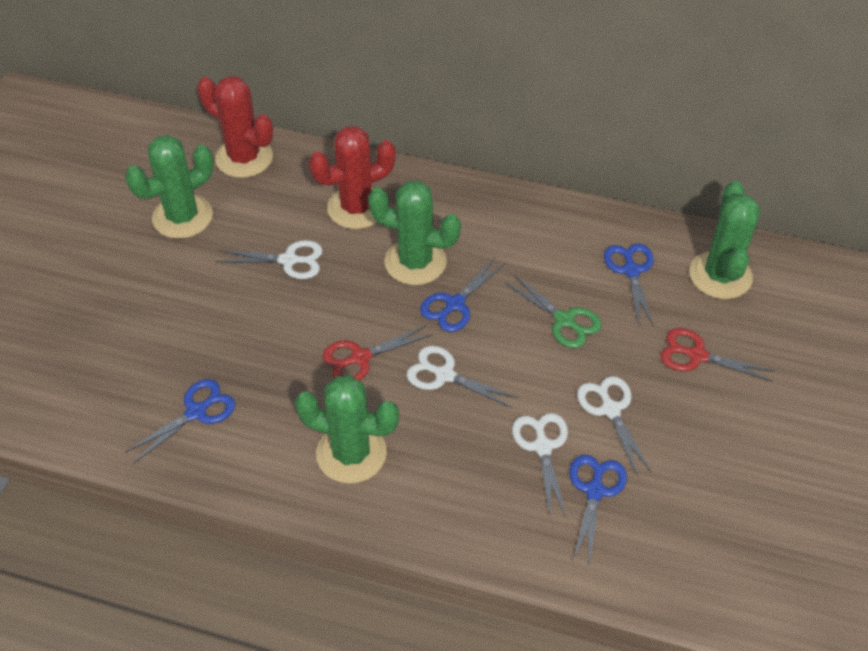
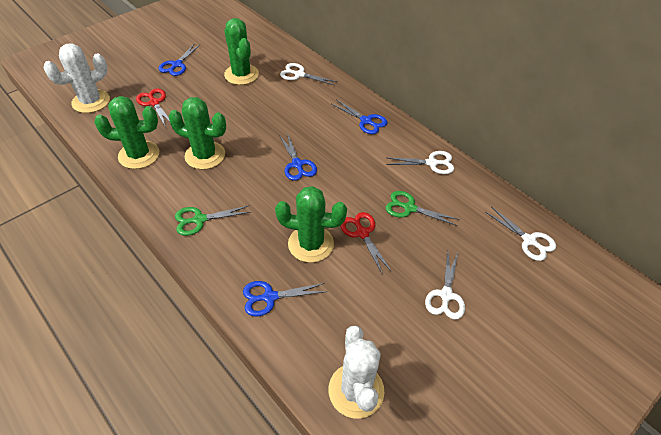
green scissors: 1 -> 2
red cactus: 2 -> 0
white cactus: 0 -> 2

